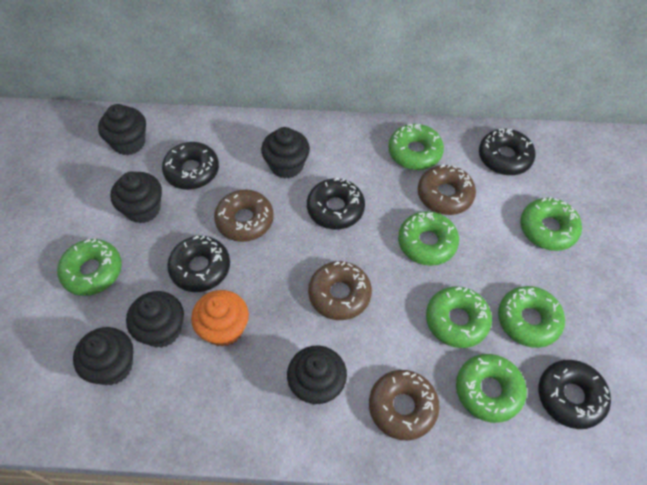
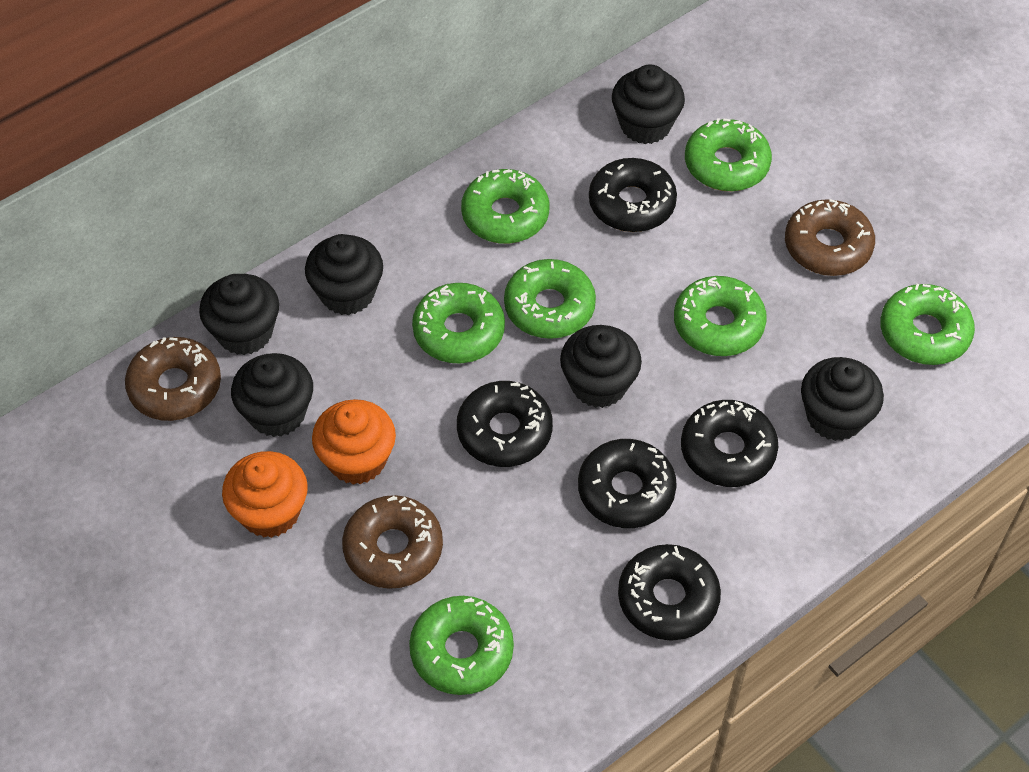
brown donut: 4 -> 3
orange cupcake: 1 -> 2

